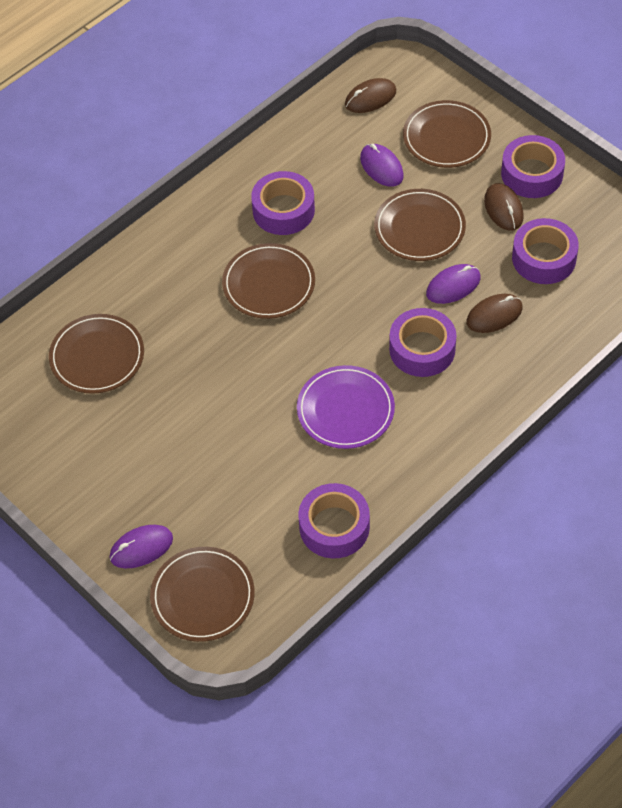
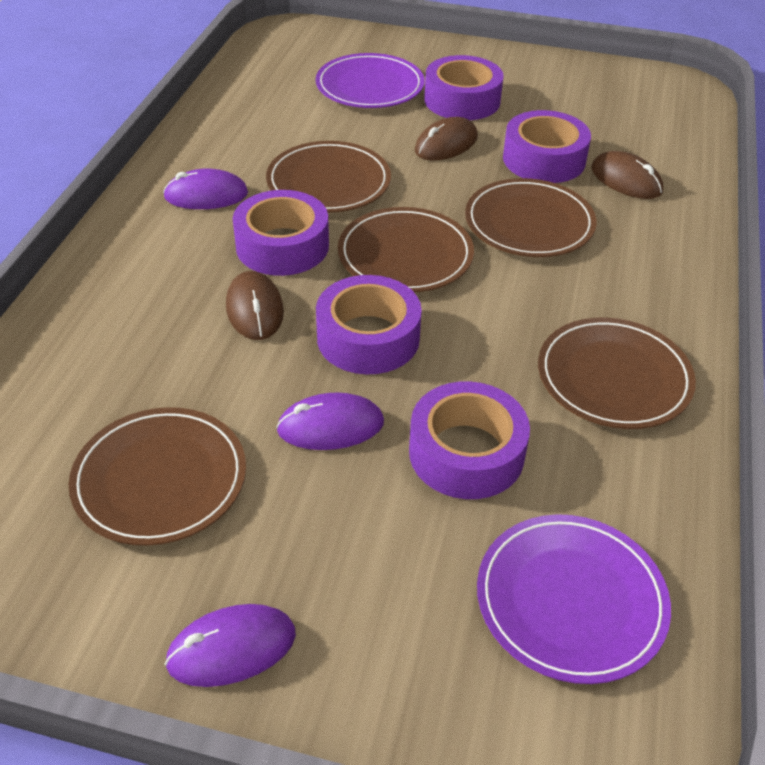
purple plate: 1 -> 2

